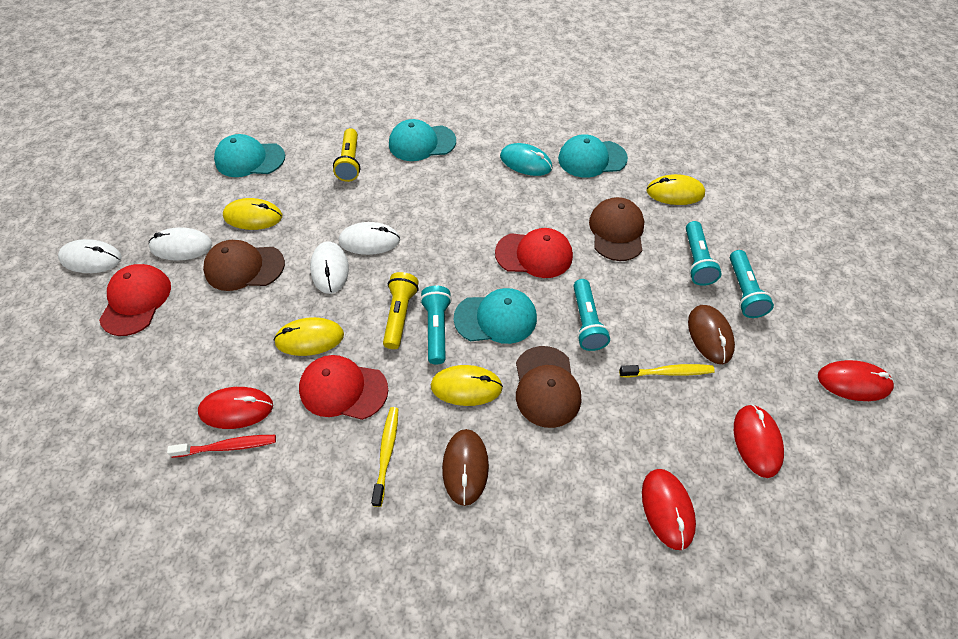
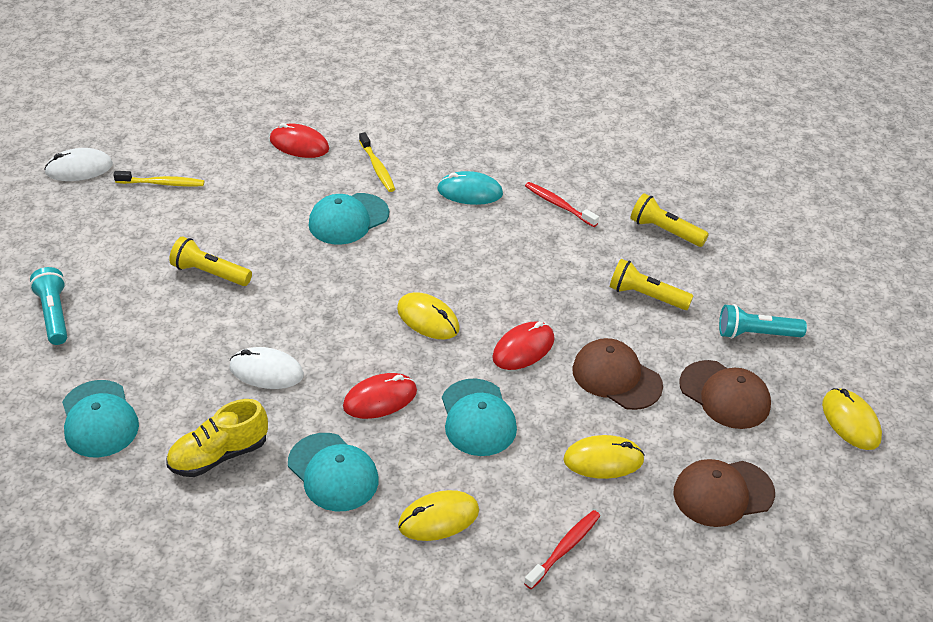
brown mouse: 2 -> 0
red cap: 3 -> 0
red mouse: 4 -> 3
red toothbrush: 1 -> 2
turquoise flashlight: 4 -> 2
white mouse: 4 -> 2
yellow flashlight: 2 -> 3
yellow shoe: 0 -> 1

